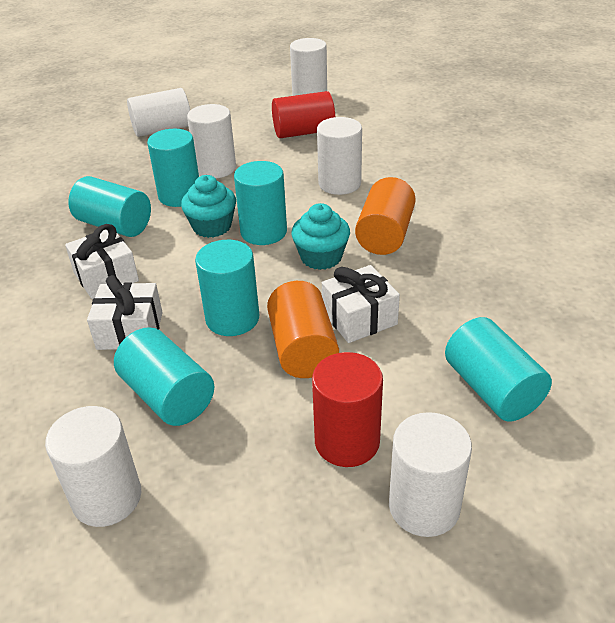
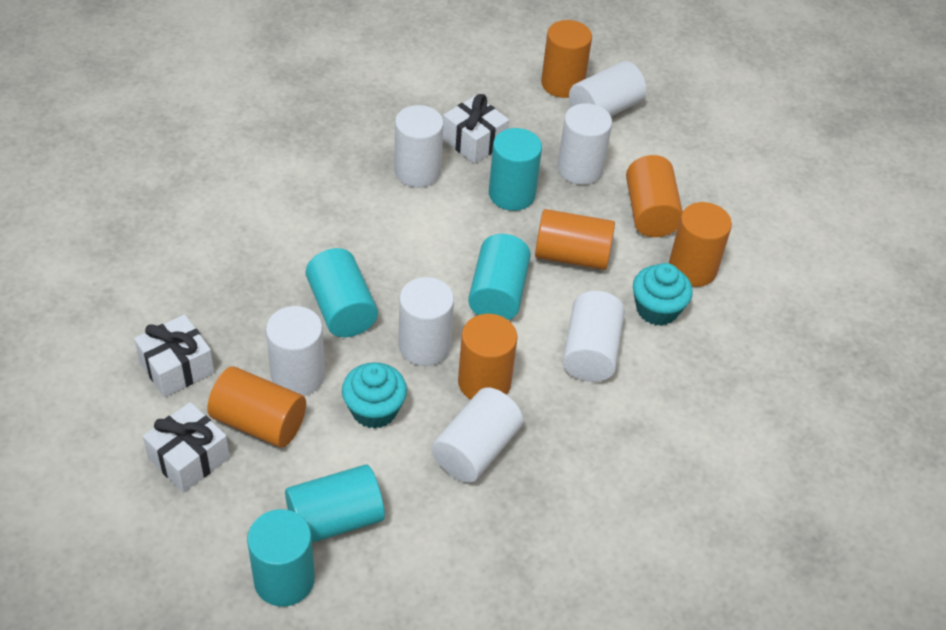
orange cylinder: 2 -> 6
red cylinder: 2 -> 0
turquoise cylinder: 6 -> 5
white cylinder: 6 -> 7

